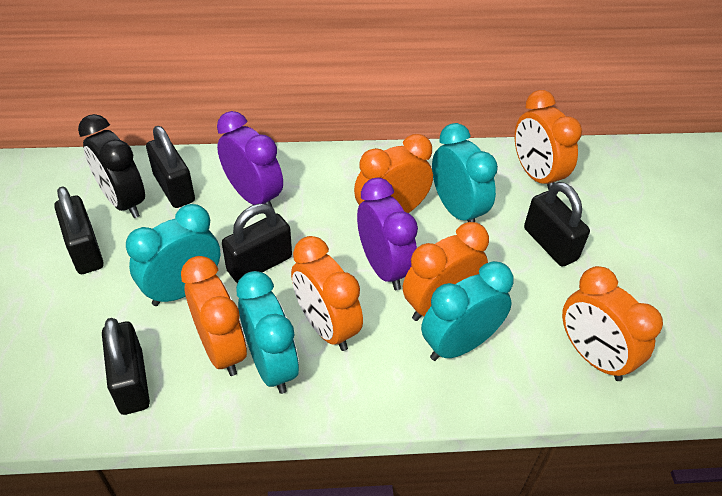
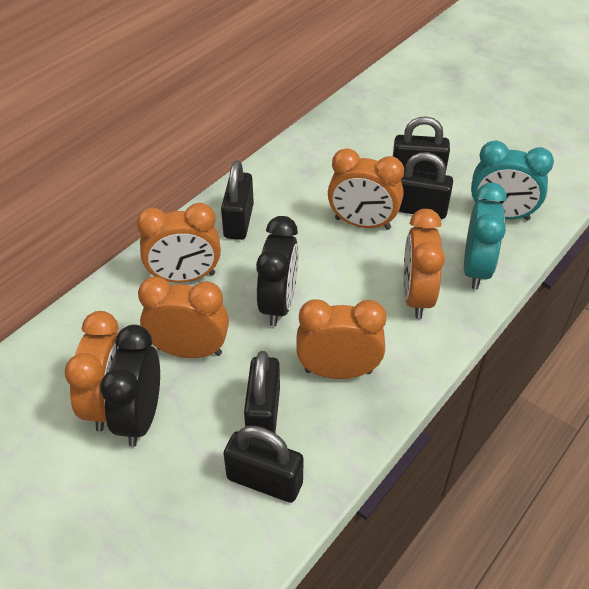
black clock: 1 -> 2
purple clock: 2 -> 0
turquoise clock: 4 -> 2

